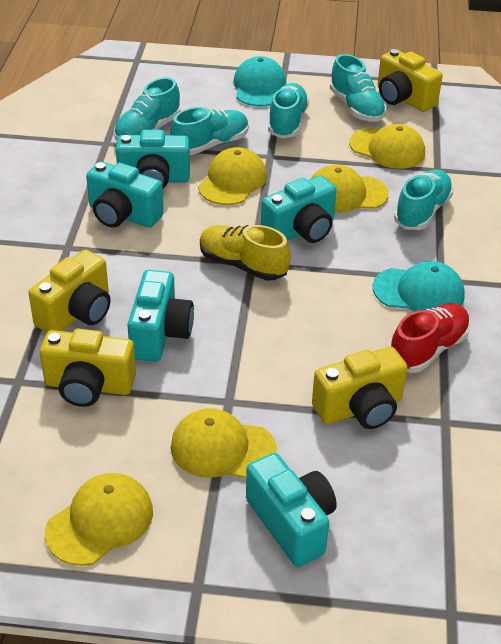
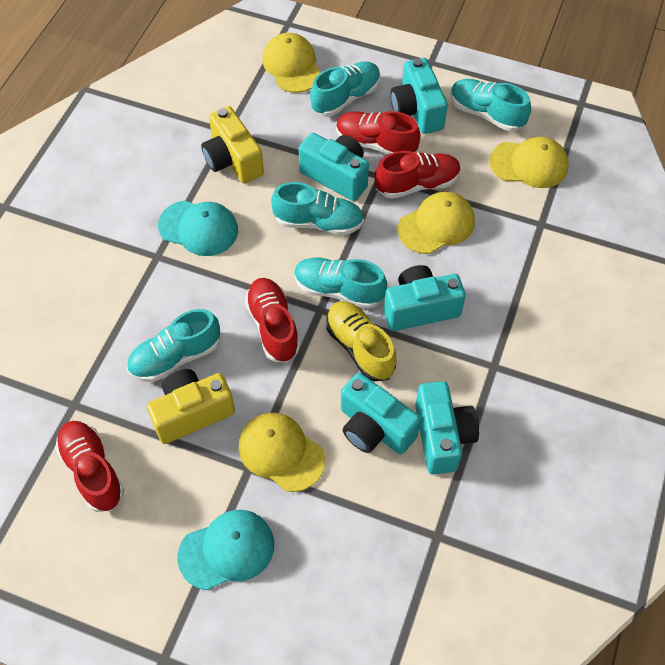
red shoe: 1 -> 4
yellow camera: 4 -> 2
yellow cap: 5 -> 4

